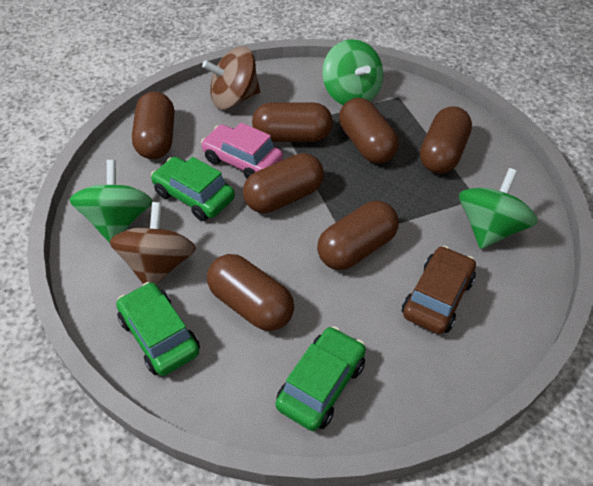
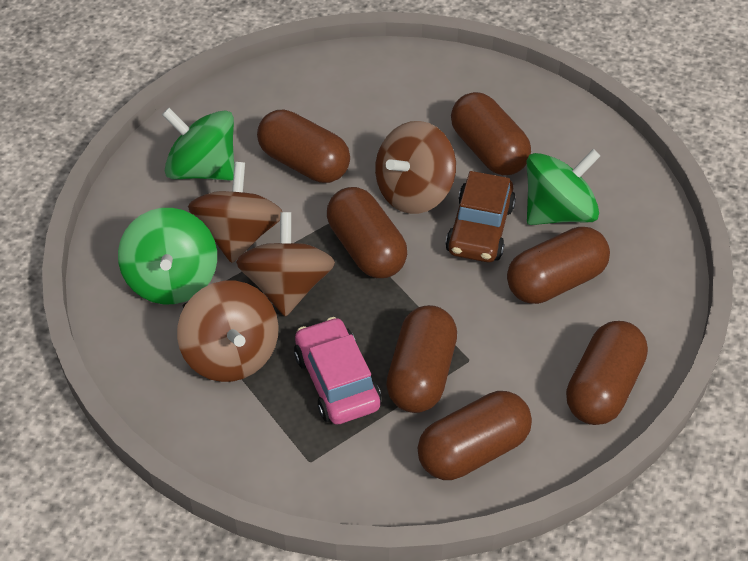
brown spinning top: 2 -> 4
green car: 3 -> 0

